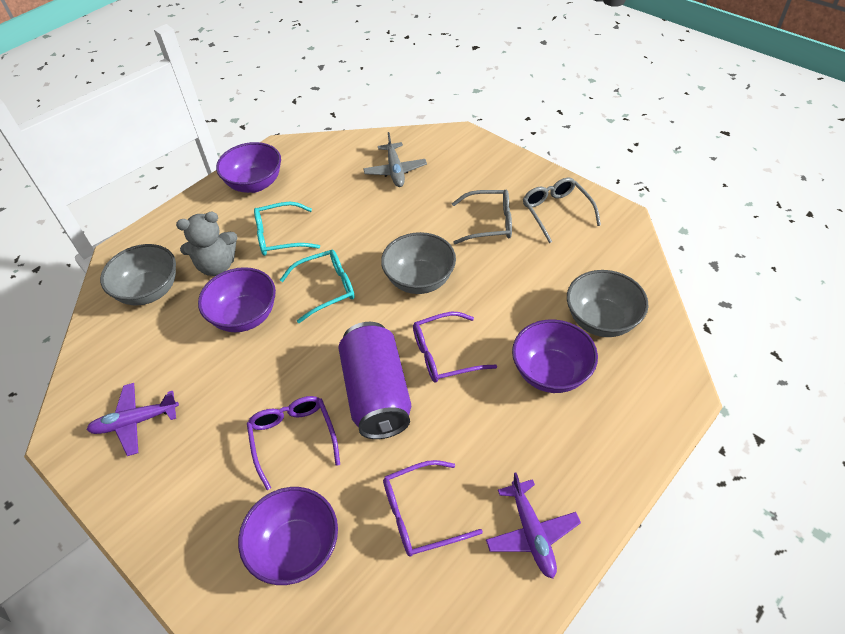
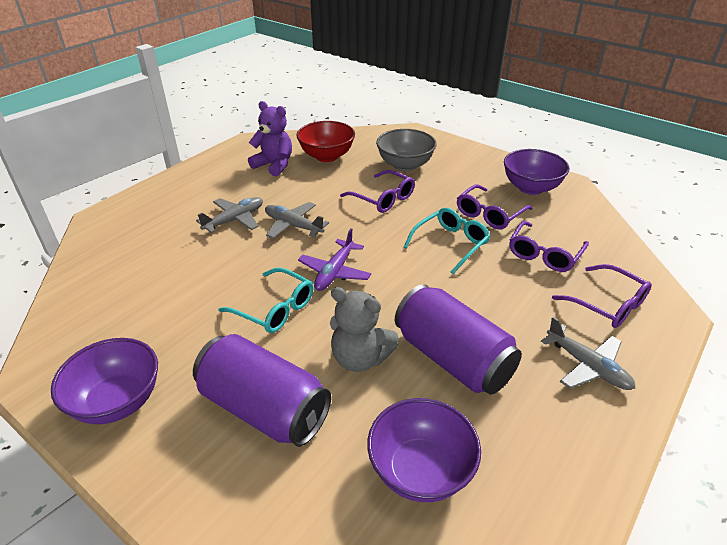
grey bowl: 3 -> 1
grey glasses: 2 -> 0
grey plane: 1 -> 3
purple bowl: 4 -> 3
purple can: 1 -> 2
purple glasses: 3 -> 4
purple plane: 2 -> 1
purple teddy bear: 0 -> 1
red bowl: 0 -> 1

